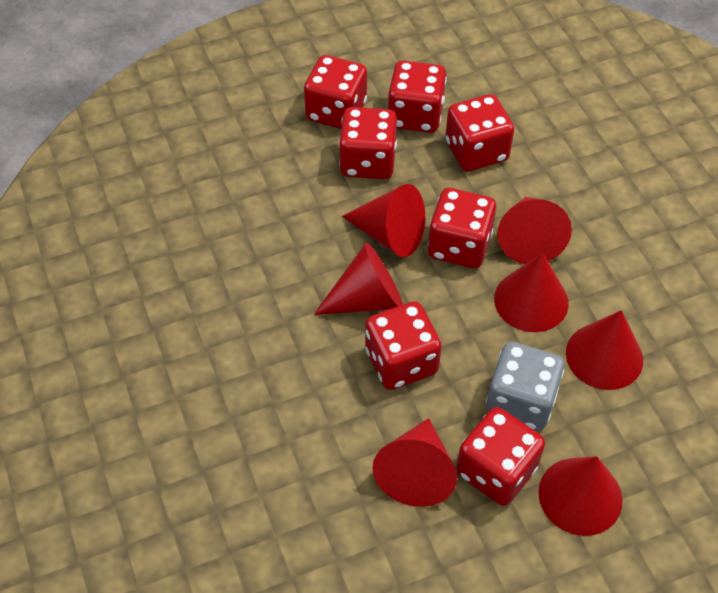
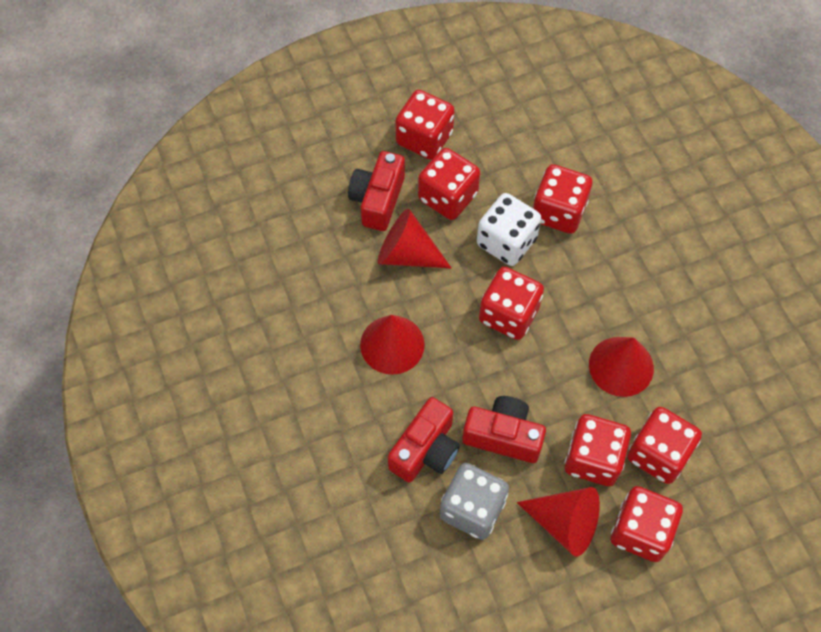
red camera: 0 -> 3
red cone: 7 -> 4
white dice: 0 -> 1

